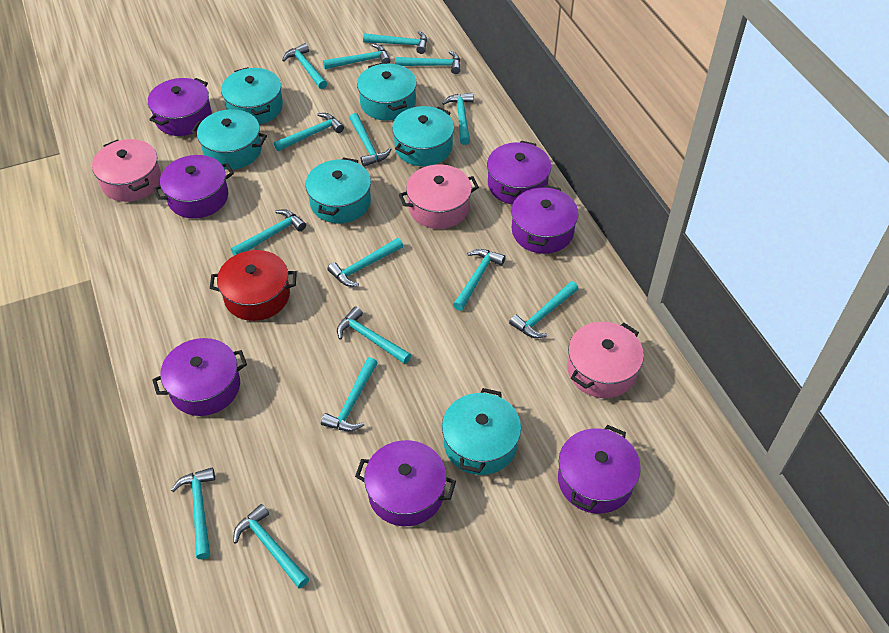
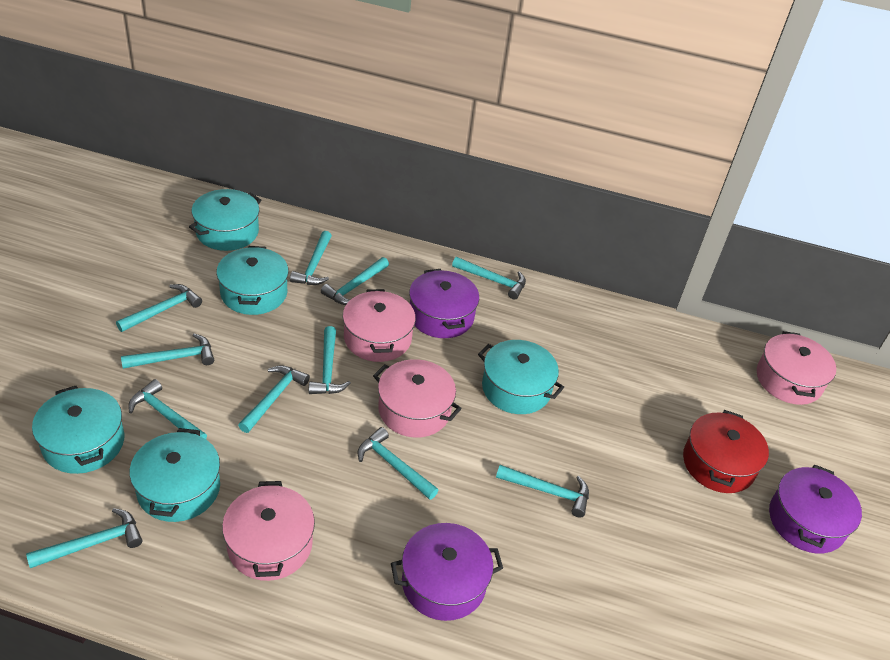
pink pot: 3 -> 4
purple pot: 7 -> 3
turquoise hammer: 15 -> 11
turquoise pot: 6 -> 5

